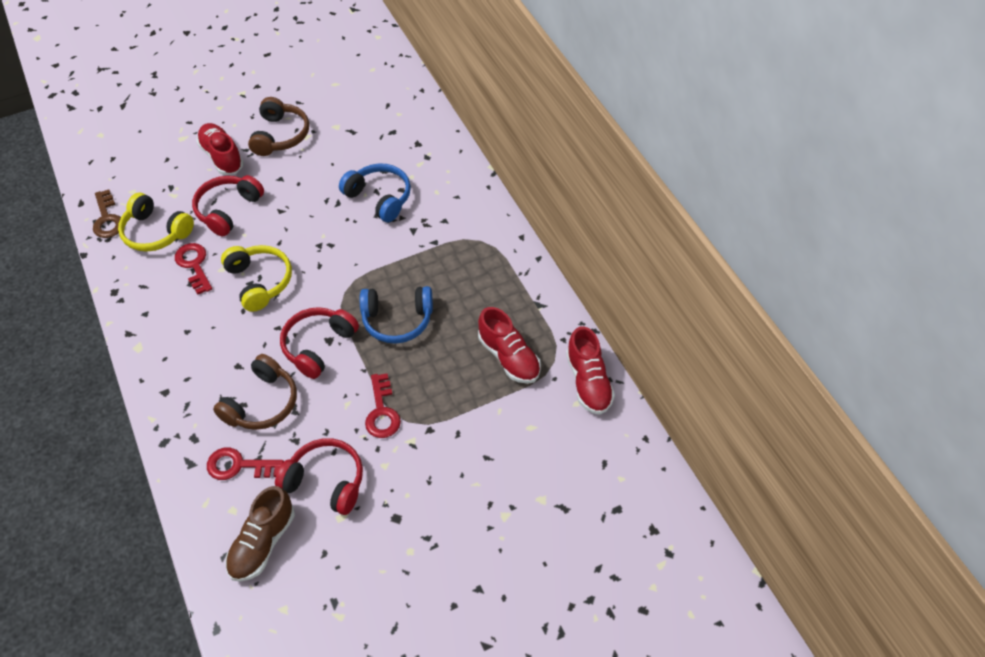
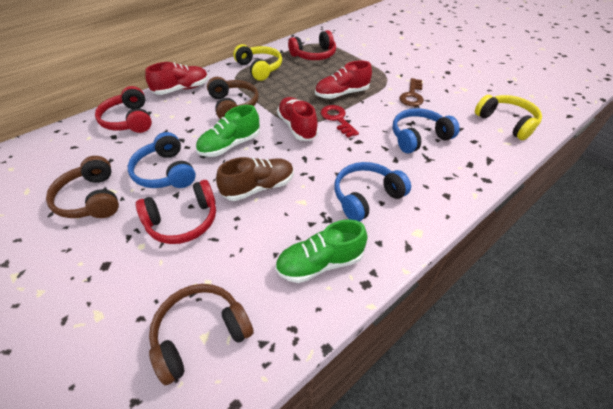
blue headphones: 2 -> 3
brown headphones: 2 -> 3
green shoe: 0 -> 2
red key: 3 -> 1

